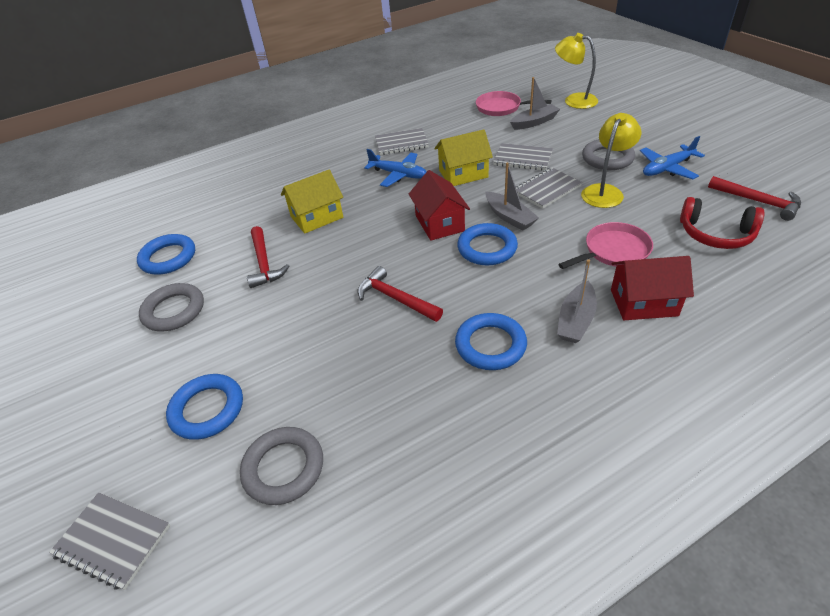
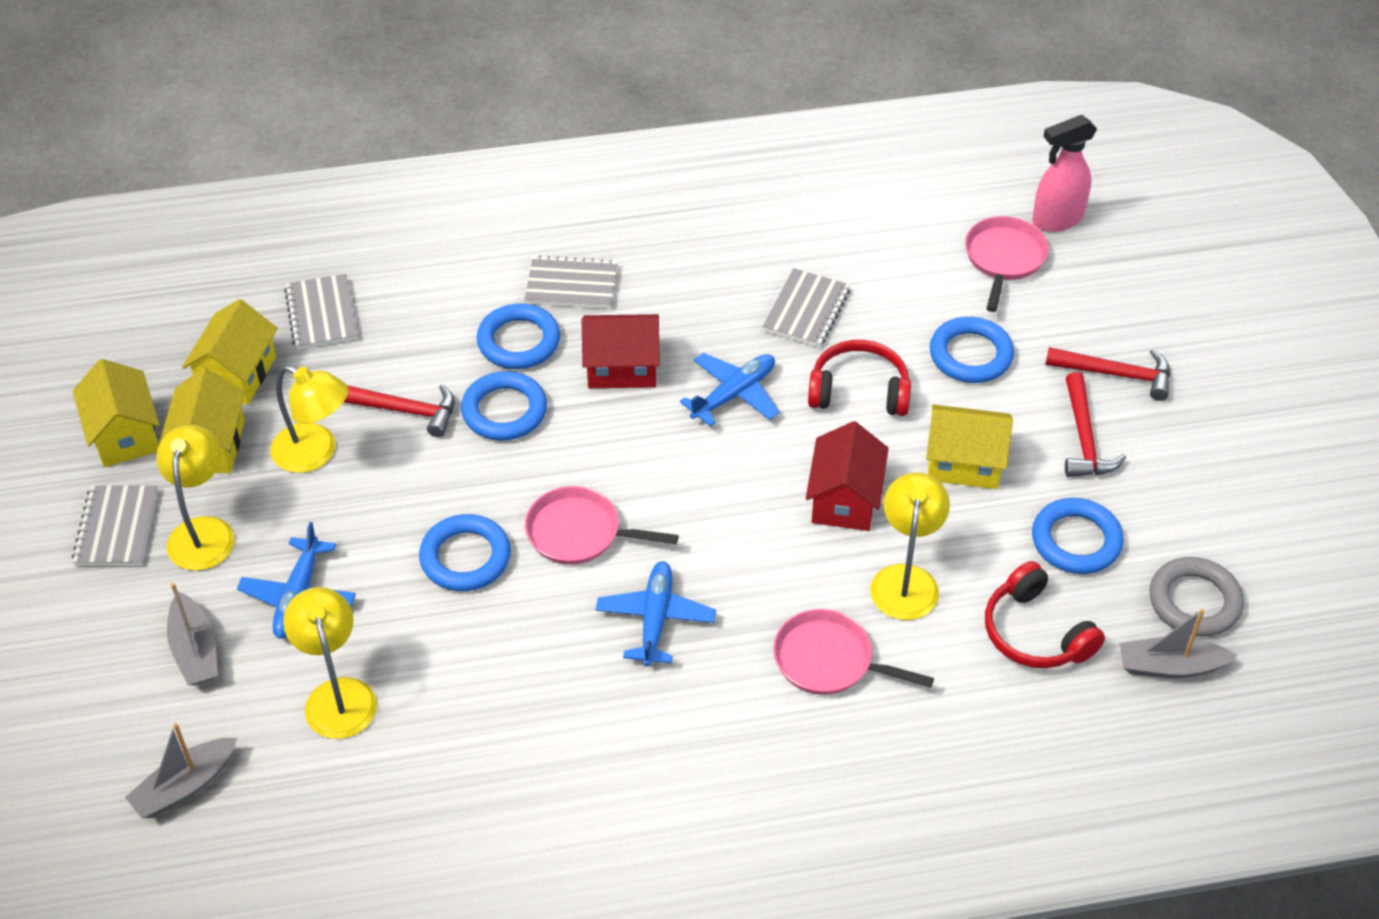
blue plane: 2 -> 3
blue ring: 4 -> 5
grey ring: 3 -> 1
pink pan: 2 -> 3
pink spray bottle: 0 -> 1
red headphones: 1 -> 2
yellow house: 2 -> 4
yellow lamp: 2 -> 4

